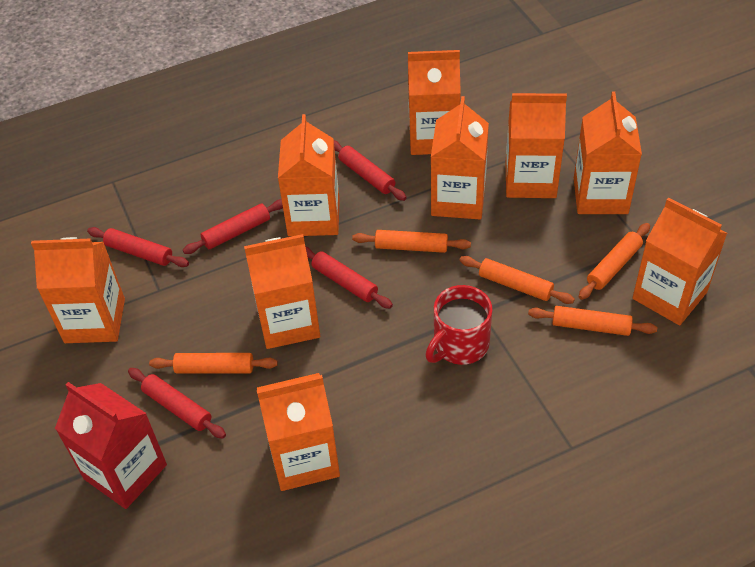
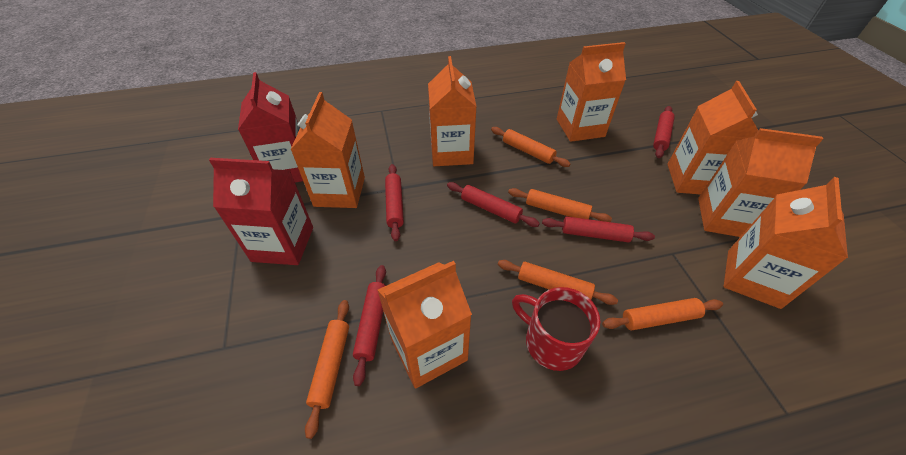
orange carton: 9 -> 7
red carton: 1 -> 2

